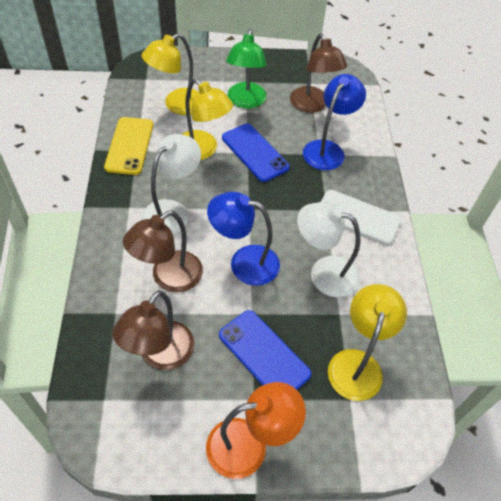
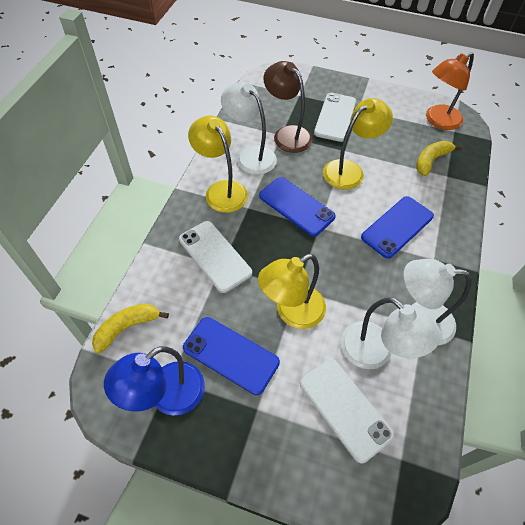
blue lamp: 2 -> 1
blue phone: 2 -> 3
brown lamp: 3 -> 1
green lamp: 1 -> 0
white lamp: 2 -> 3
white phone: 1 -> 3
yellow banana: 0 -> 2
yellow phone: 1 -> 0

